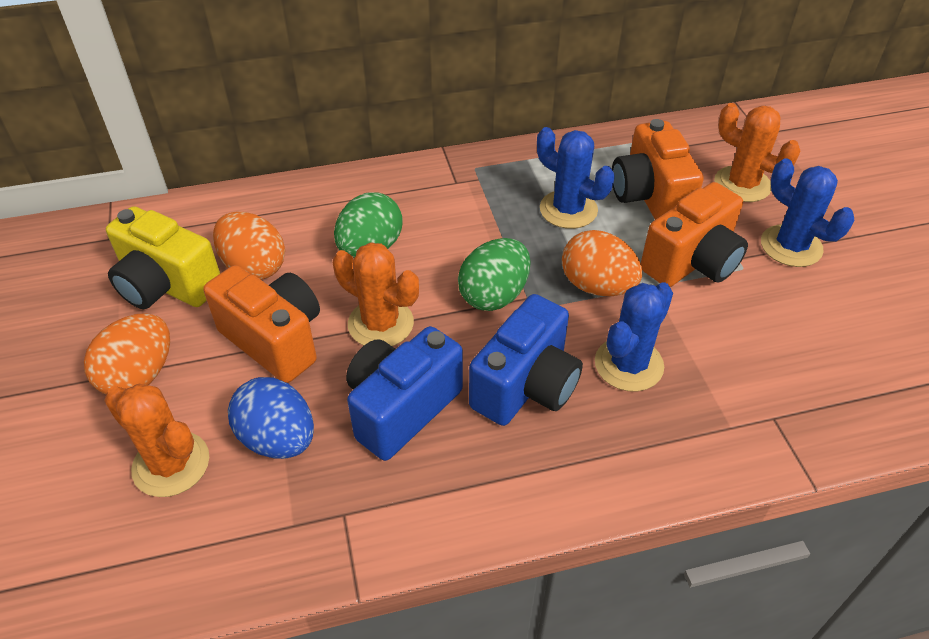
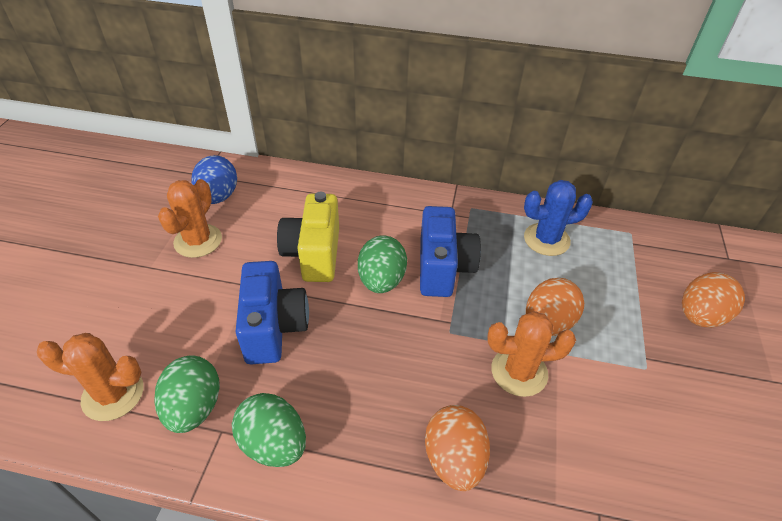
blue cactus: 3 -> 1
green egg: 2 -> 3
orange camera: 3 -> 0

